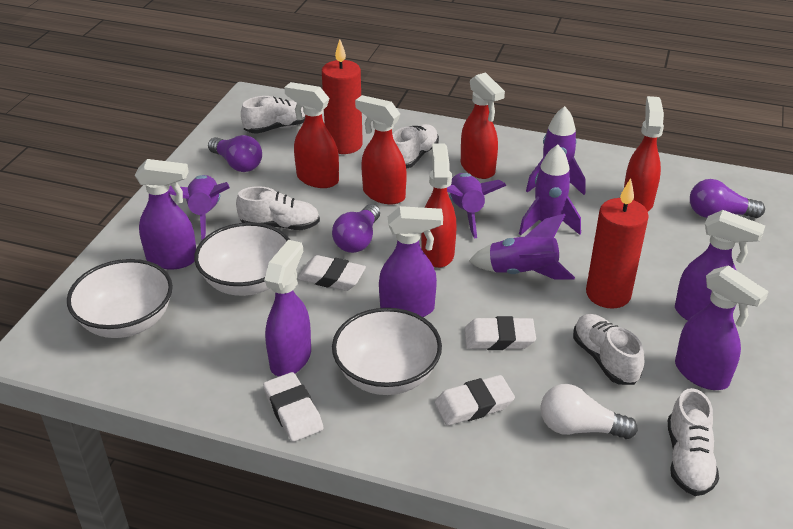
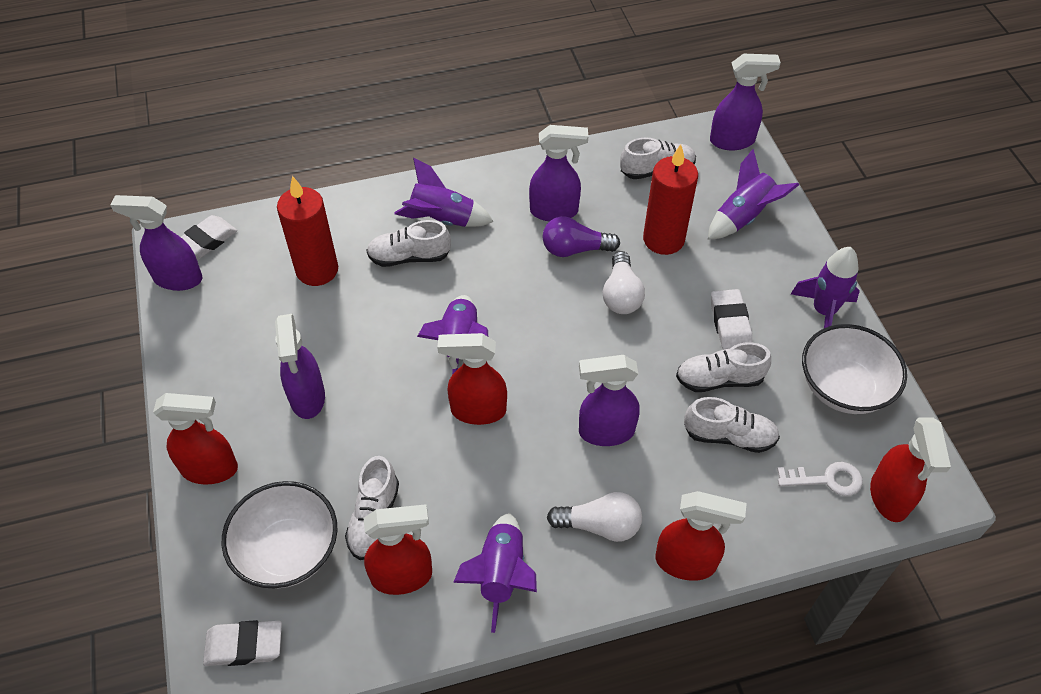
purple light bulb: 3 -> 1
white bowl: 3 -> 2
white eraser: 4 -> 3
white key: 0 -> 1
white light bulb: 1 -> 2

